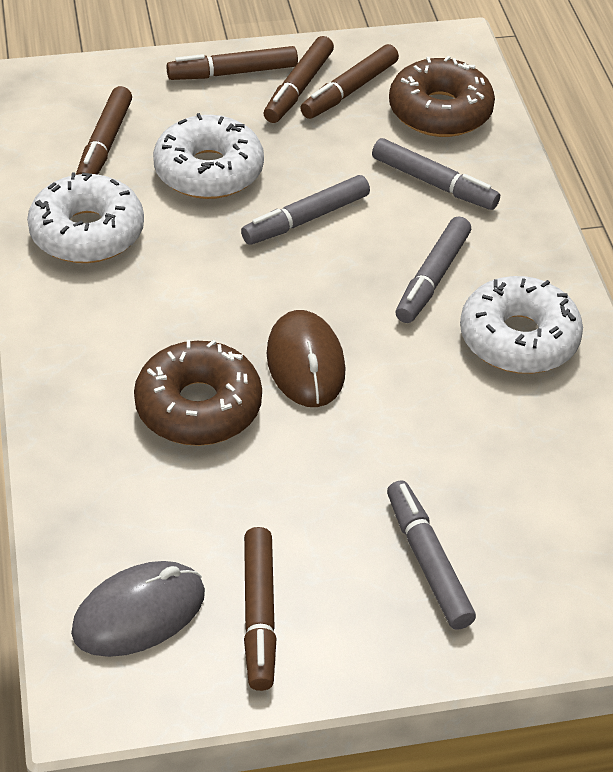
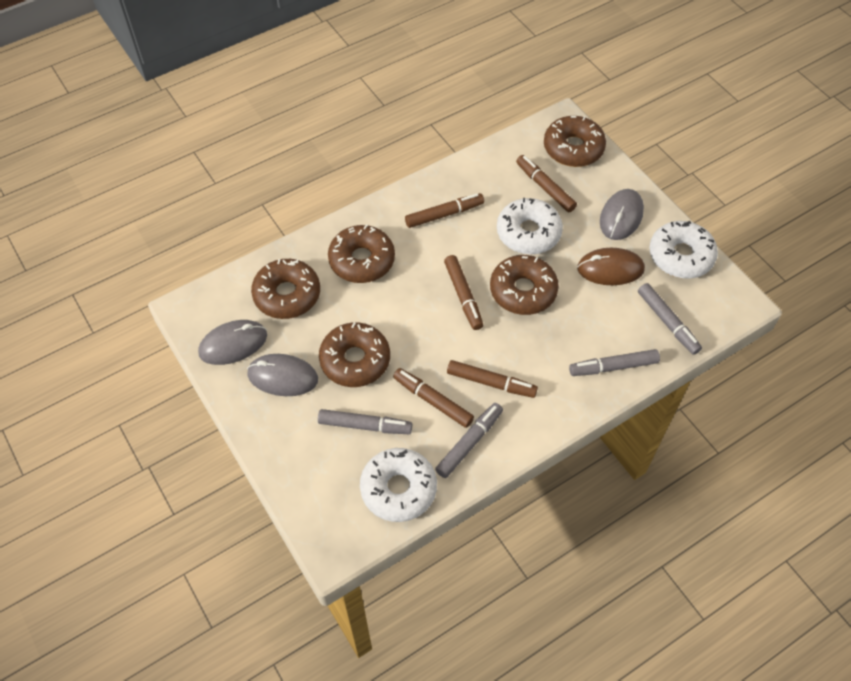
brown donut: 2 -> 5
grey mouse: 1 -> 3

